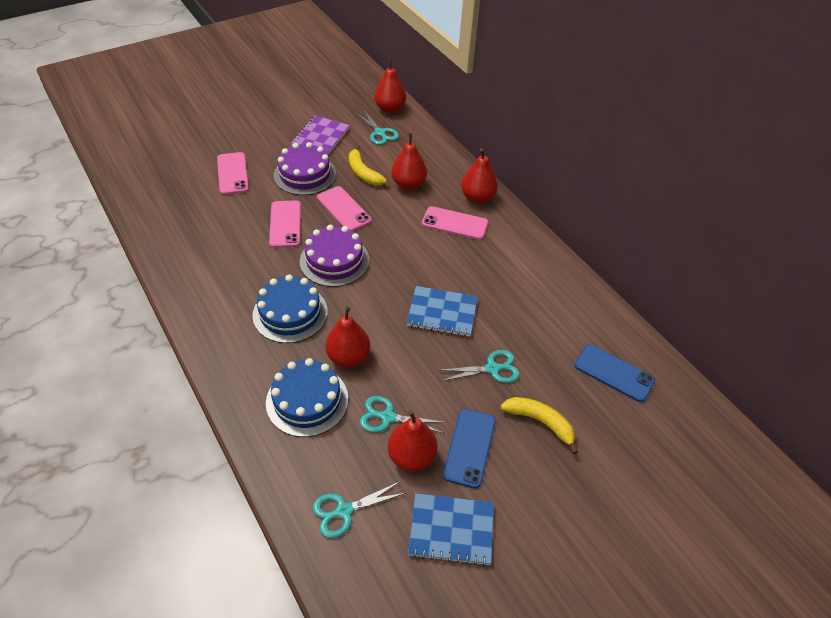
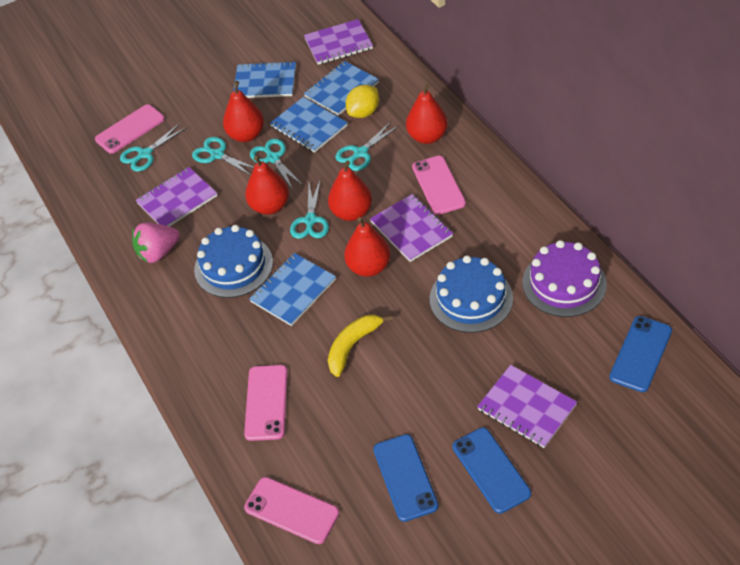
blue notebook: 2 -> 4
blue phone: 2 -> 3
pink strawberry: 0 -> 1
purple cake: 2 -> 1
purple notebook: 1 -> 4
turquoise scissors: 4 -> 5
yellow banana: 2 -> 1
yellow lemon: 0 -> 1

